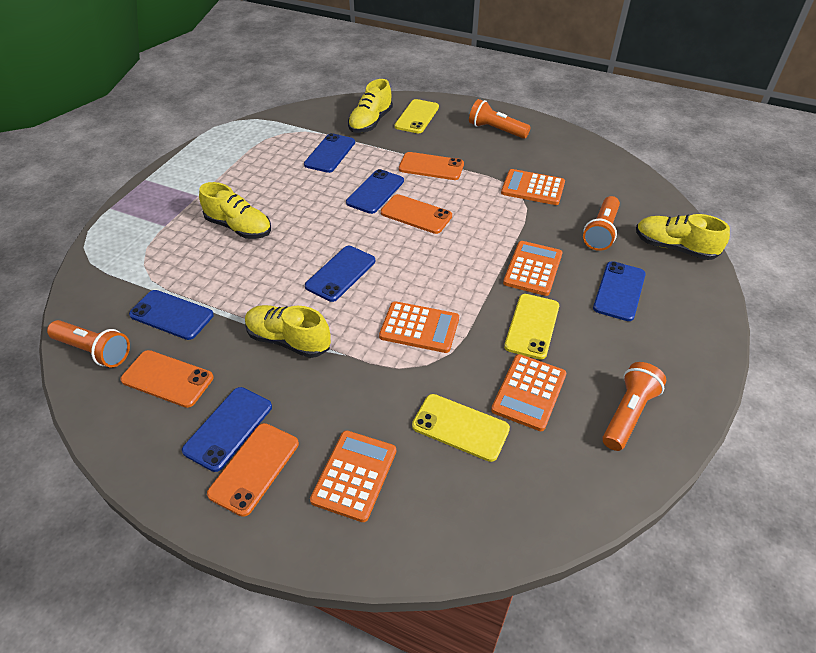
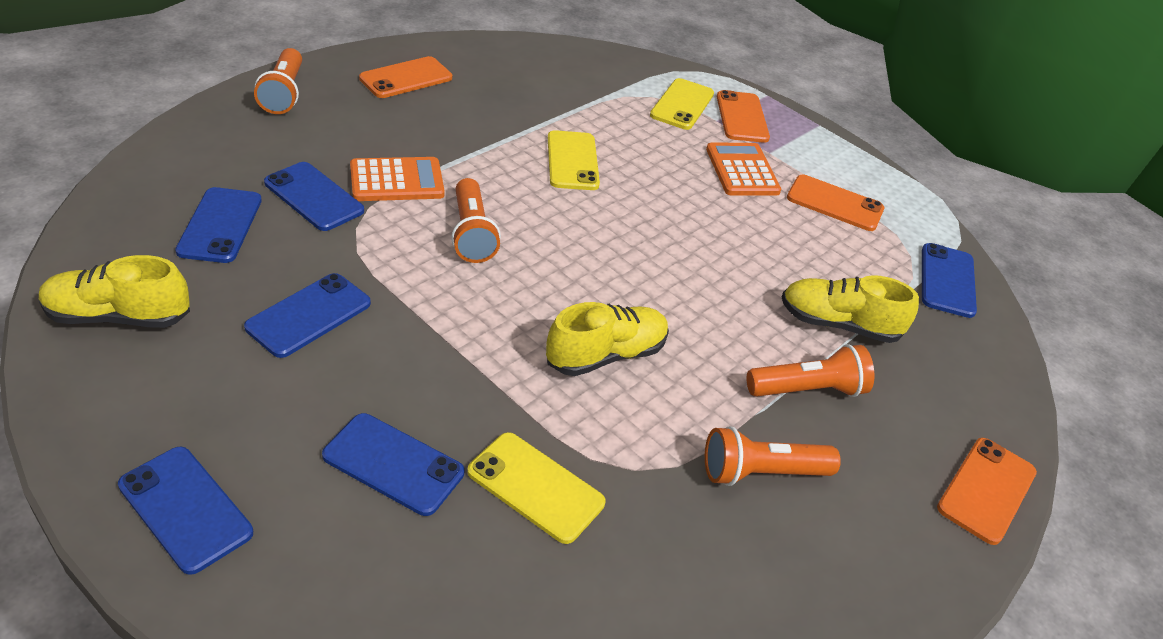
orange calculator: 5 -> 2
yellow shoe: 4 -> 3

